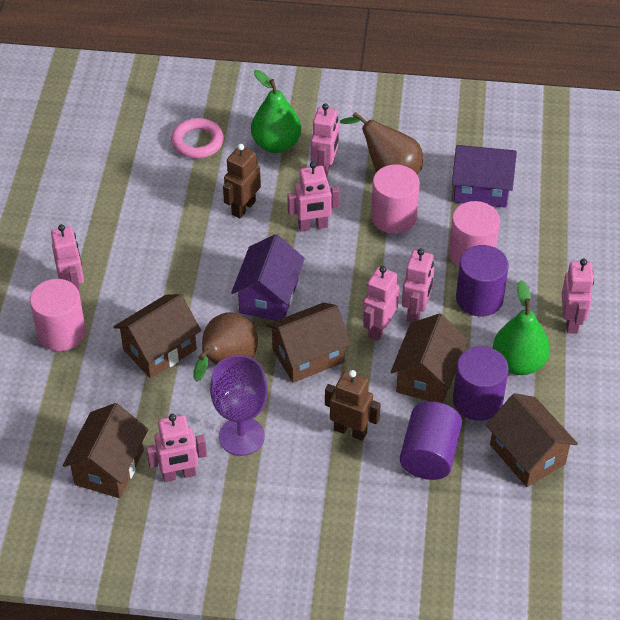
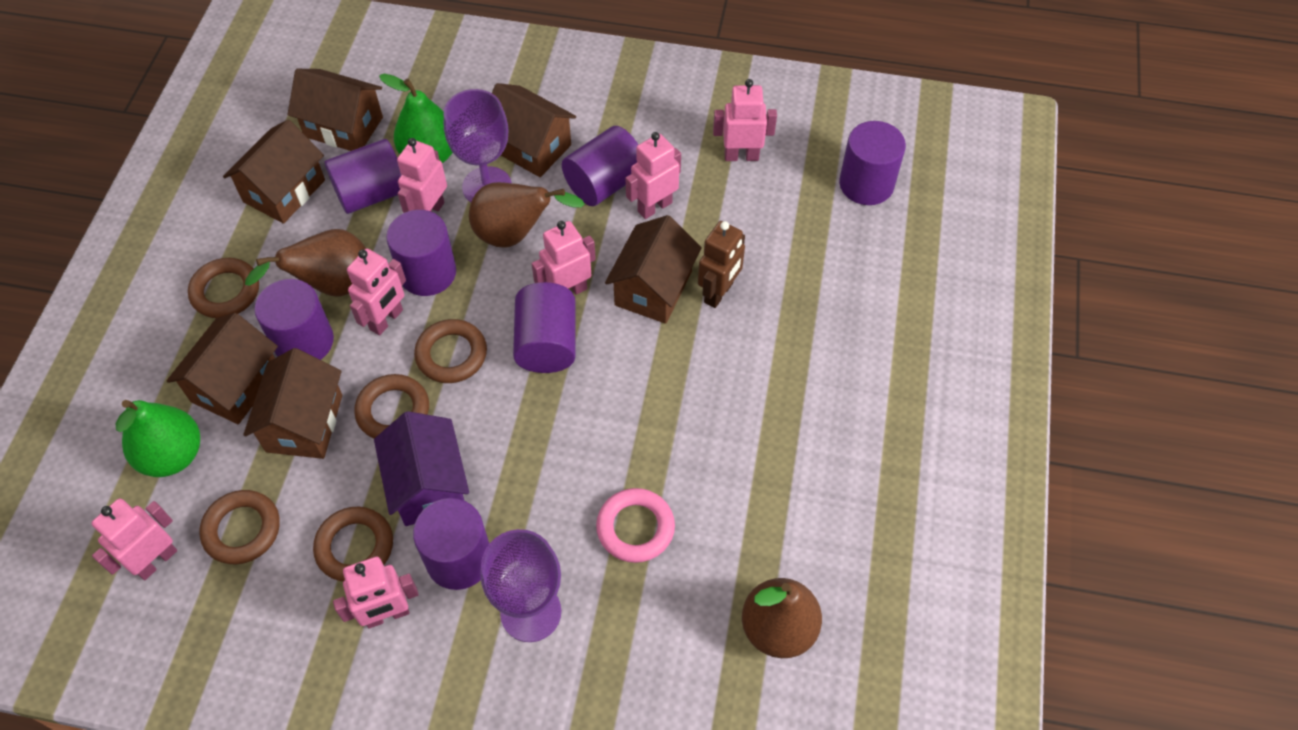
brown house: 5 -> 6
brown pear: 2 -> 3
brown ring: 0 -> 5
brown robot: 2 -> 1
pink cylinder: 3 -> 0
purple cylinder: 3 -> 7
purple goblet: 1 -> 2
purple house: 2 -> 1

